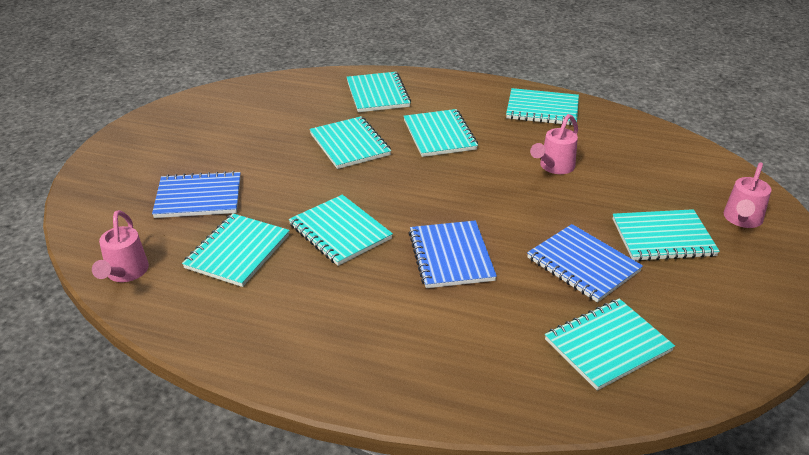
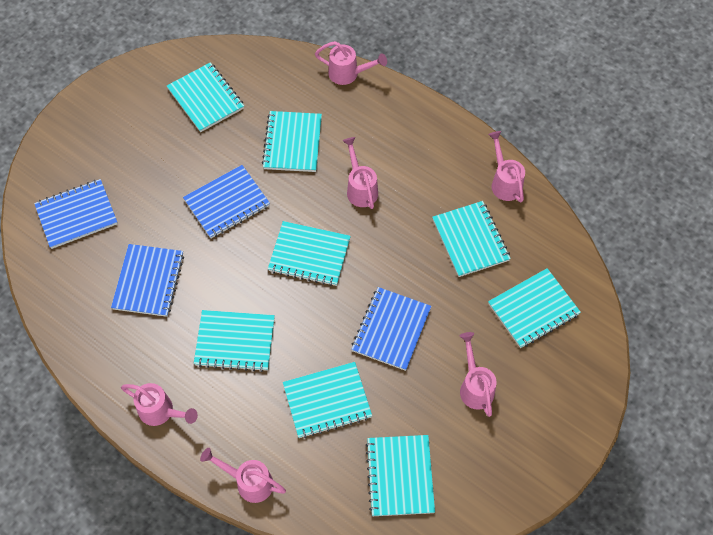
blue notebook: 3 -> 4
pink watering can: 3 -> 6

